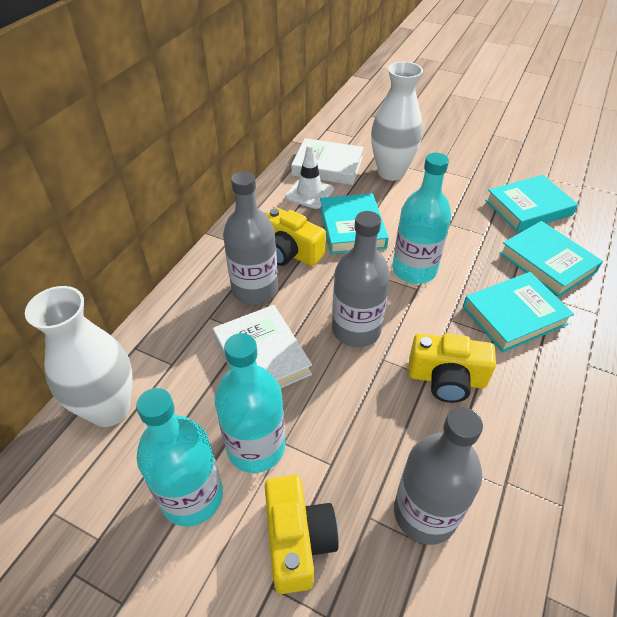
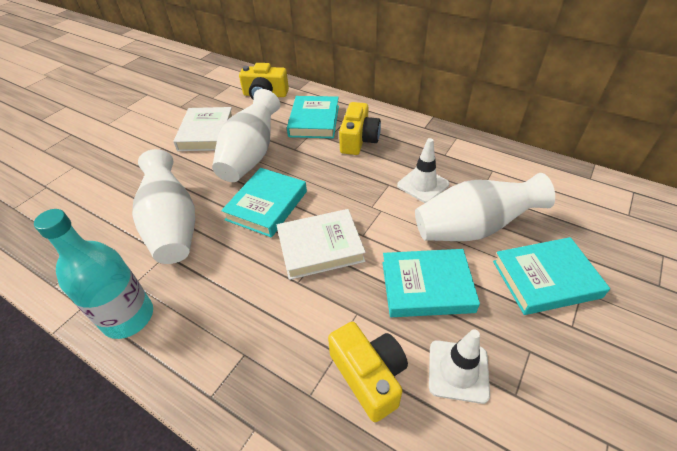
grey bottle: 3 -> 0
turquoise bottle: 3 -> 1
white traffic cone: 1 -> 2
white vase: 2 -> 3

